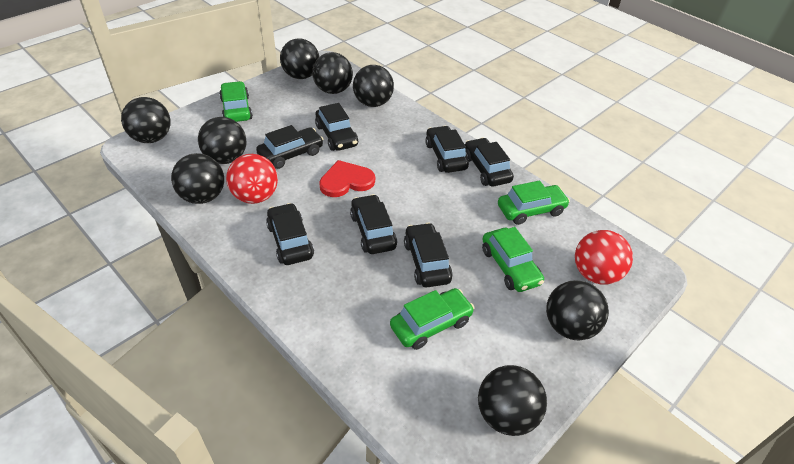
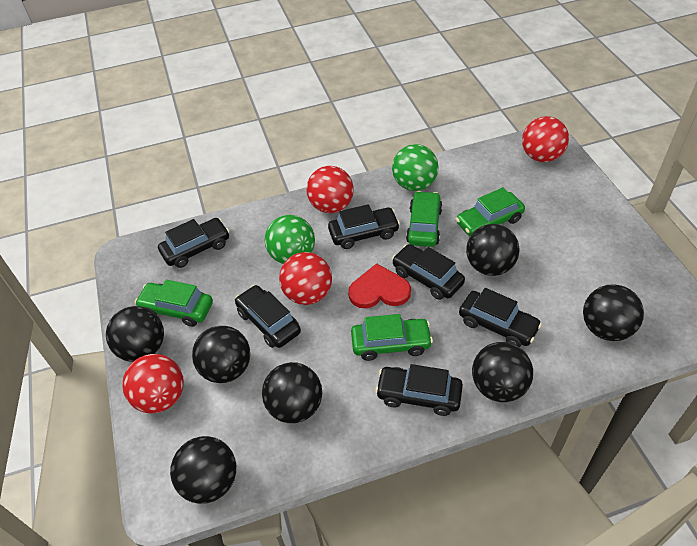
black ball: 8 -> 7
black car: 7 -> 6
green ball: 0 -> 2
red ball: 2 -> 4

